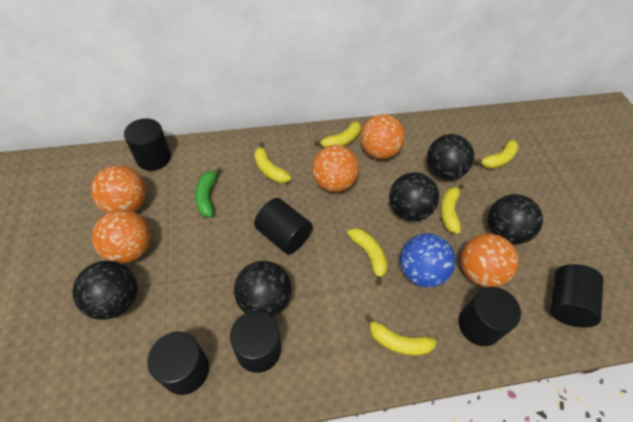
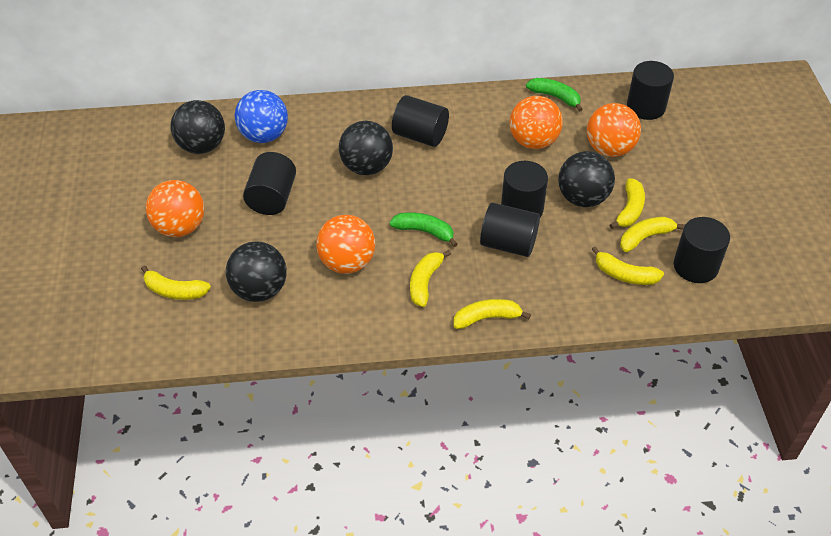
black ball: 5 -> 4
green banana: 1 -> 2
orange ball: 5 -> 4

